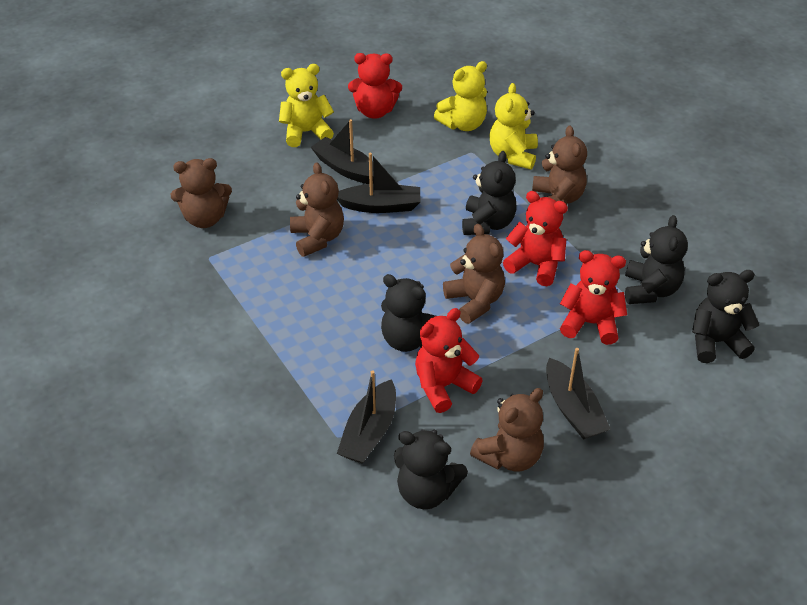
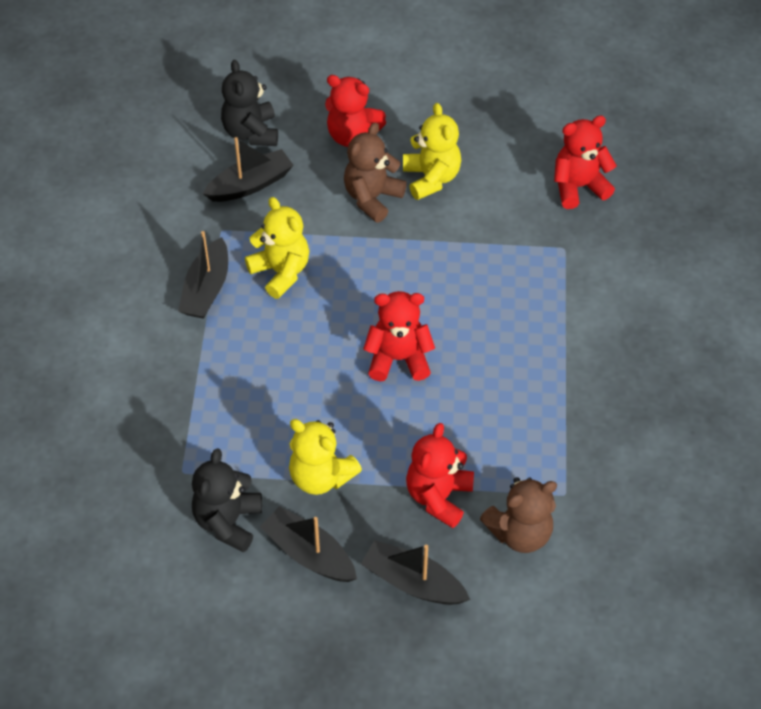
black teddy bear: 5 -> 2
brown teddy bear: 5 -> 2

